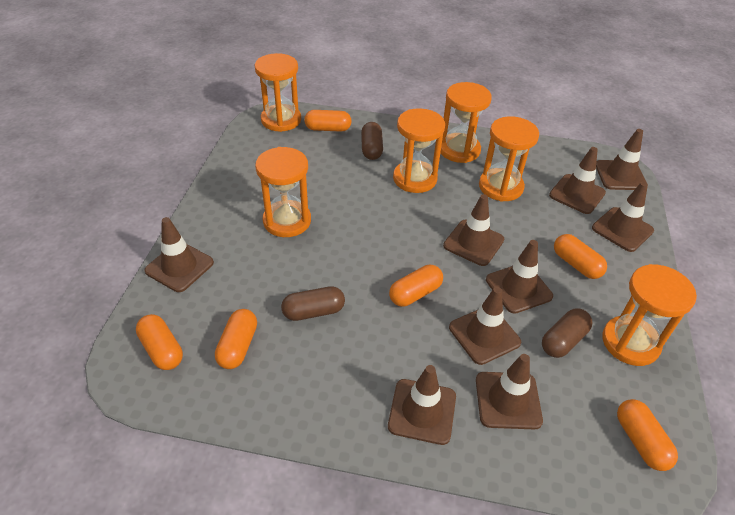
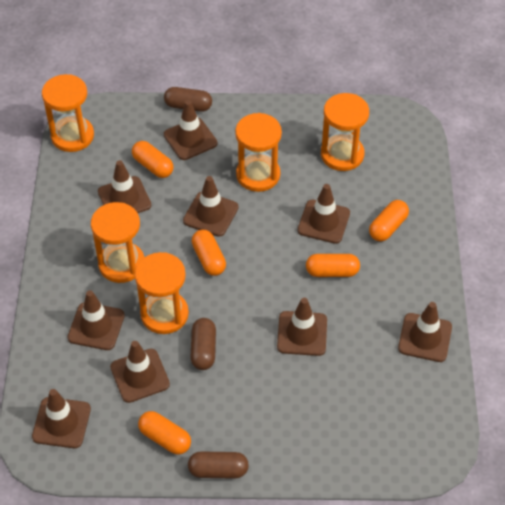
orange capsule: 6 -> 5
orange hourglass: 6 -> 5

